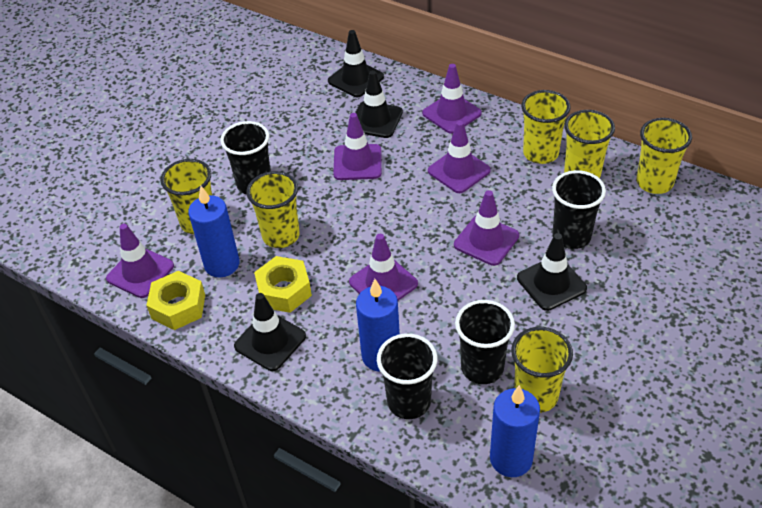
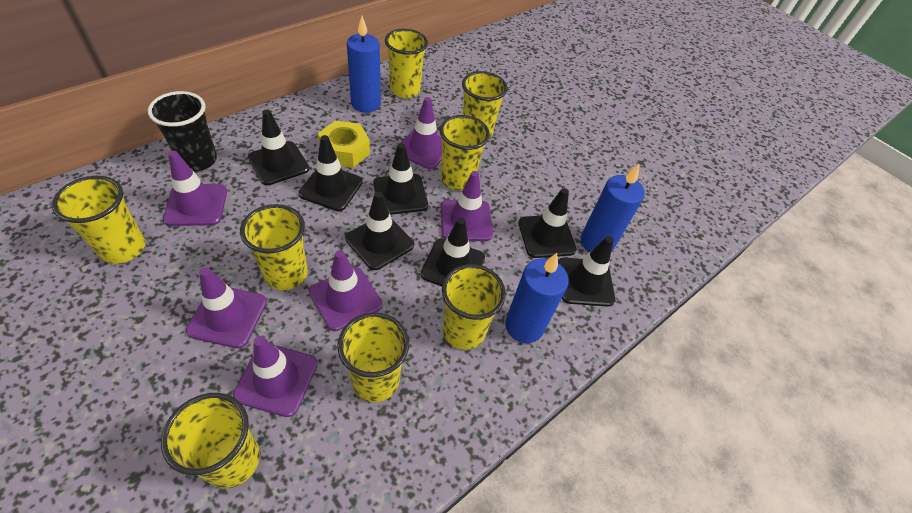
black cup: 4 -> 1
black traffic cone: 4 -> 7
yellow cup: 6 -> 8
yellow nut: 2 -> 1

